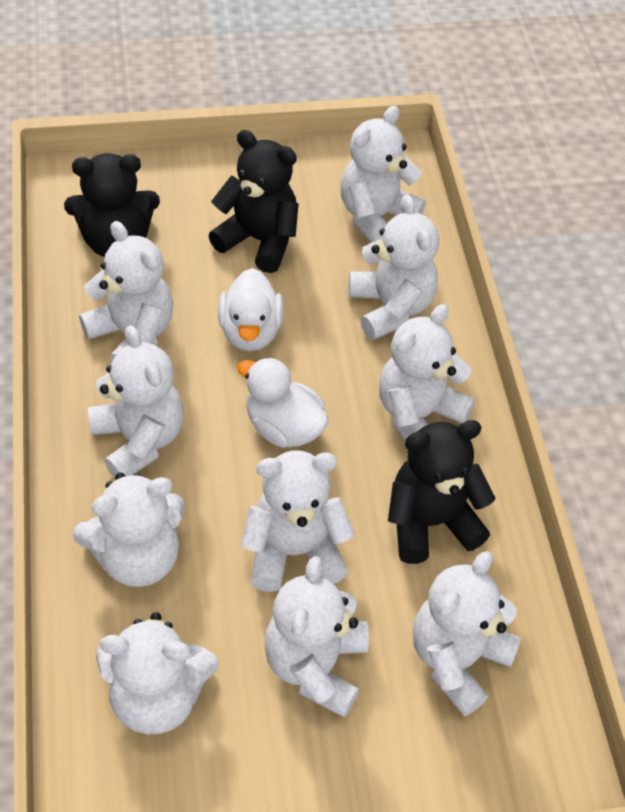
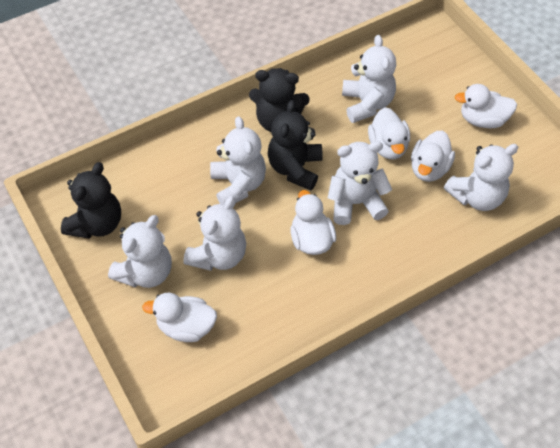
white duck: 2 -> 5
white teddy bear: 10 -> 6

